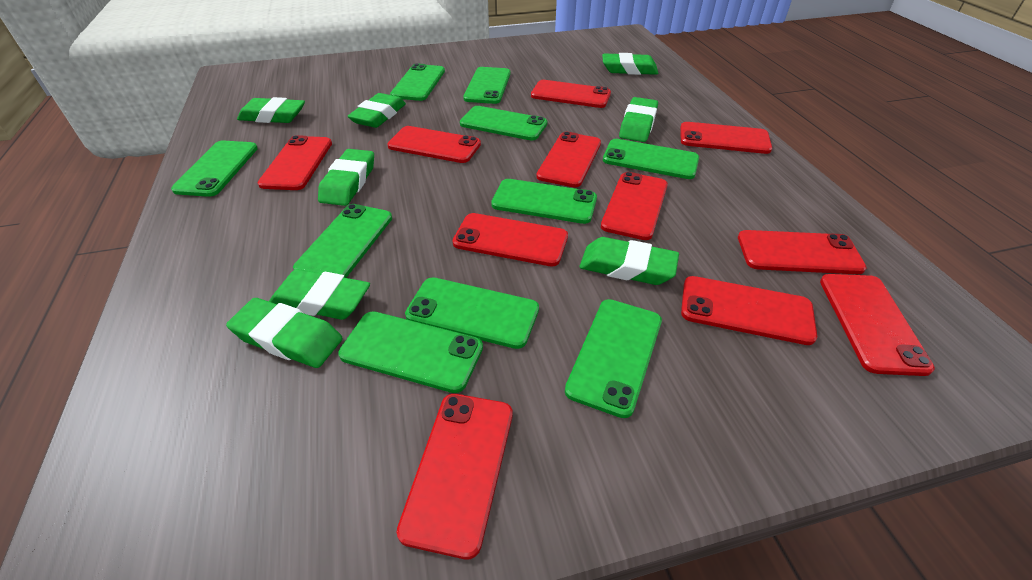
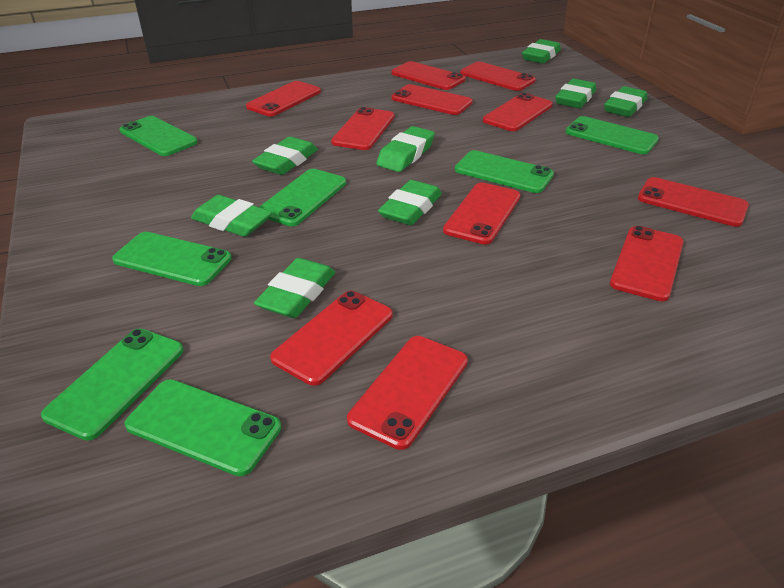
green phone: 10 -> 7

